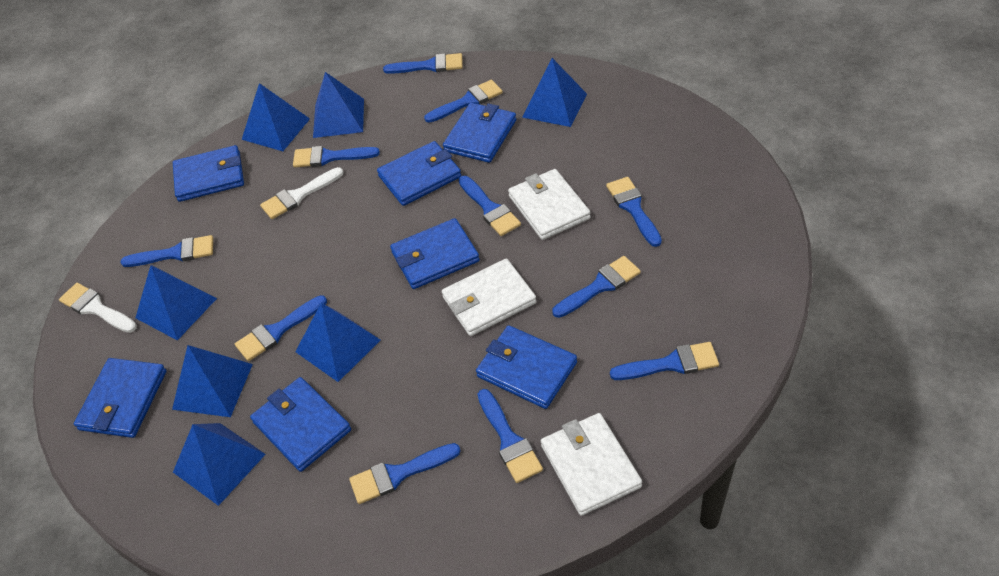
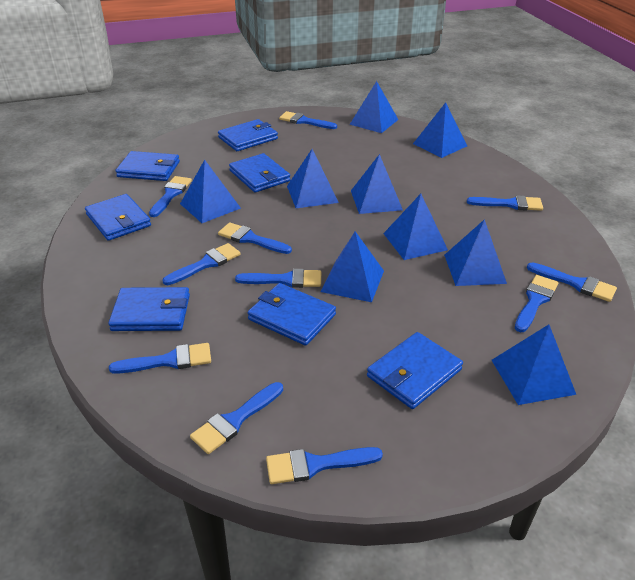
blue pyramid: 7 -> 9
white brush: 2 -> 0
white wallet: 3 -> 0

